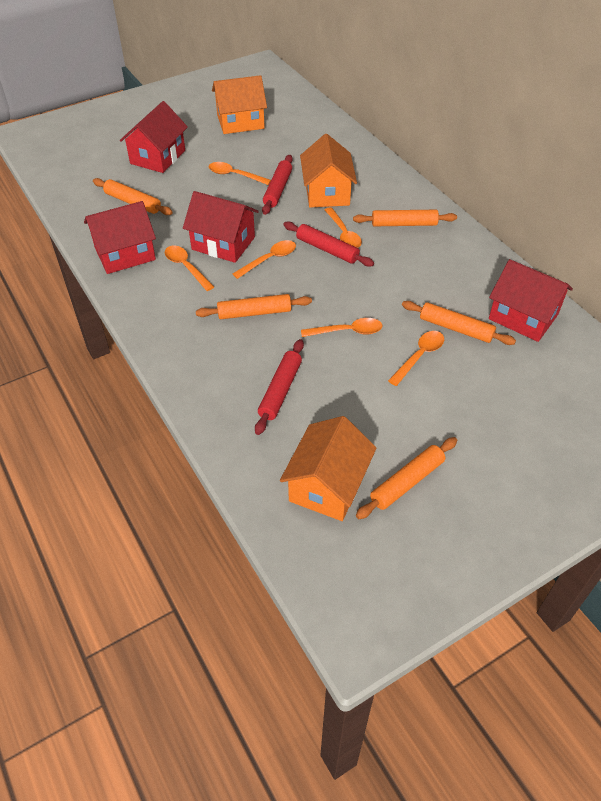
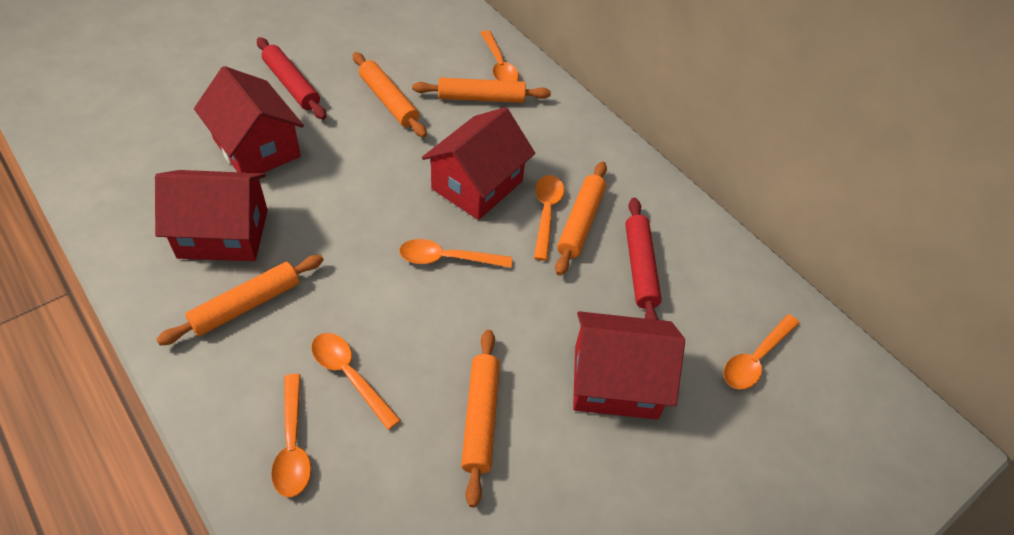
orange house: 3 -> 0
red rolling pin: 3 -> 2

